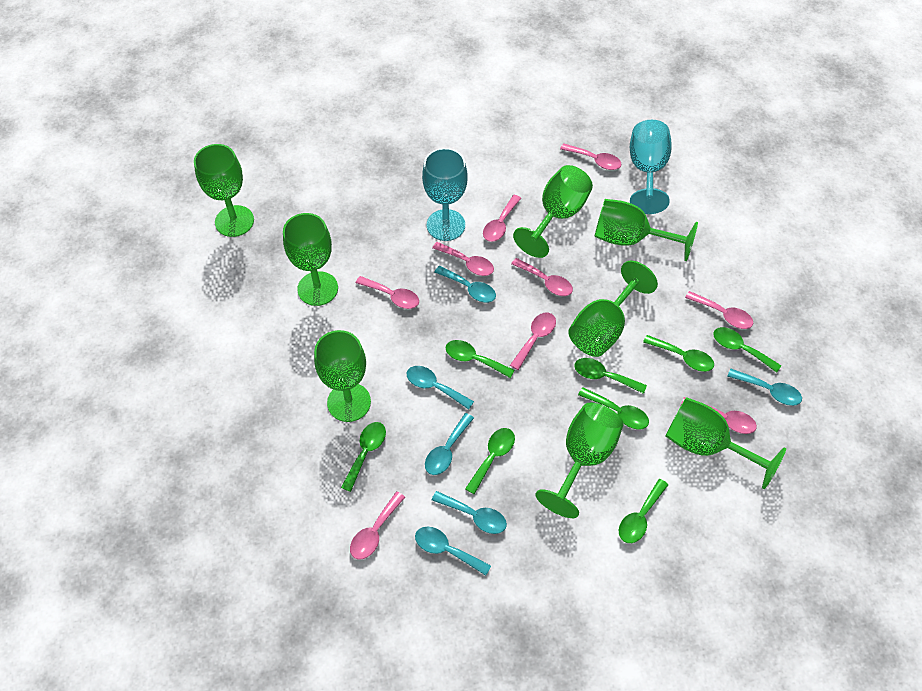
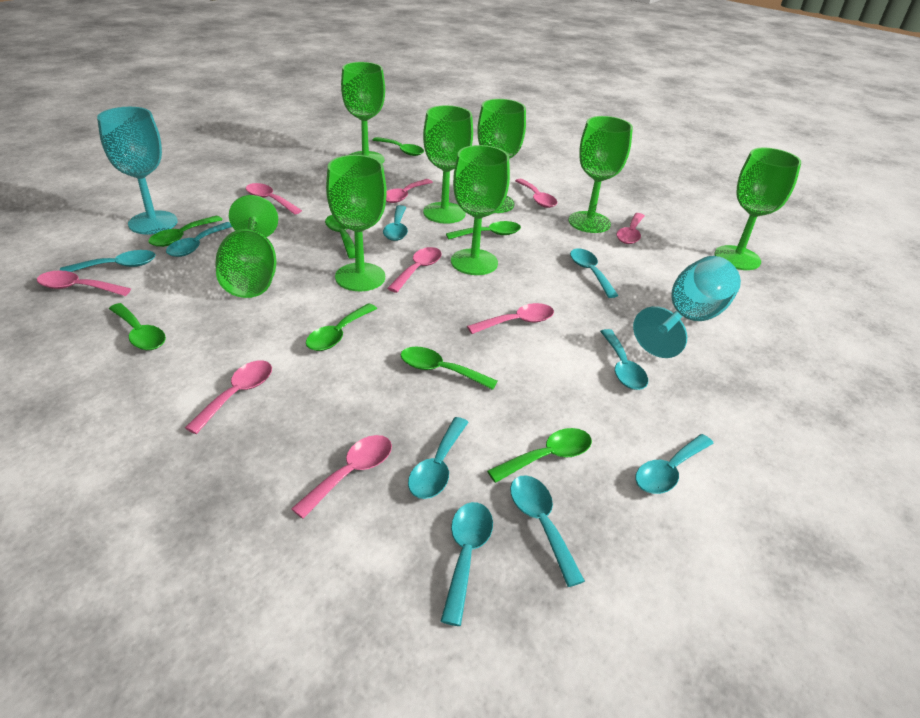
turquoise spoon: 6 -> 9

